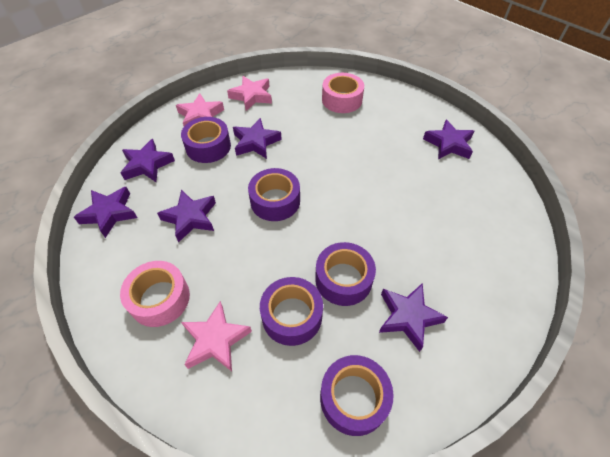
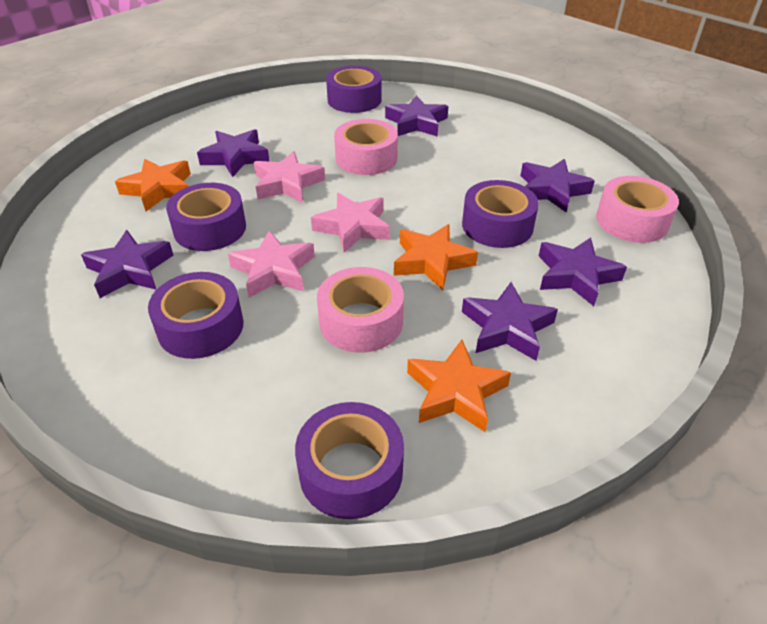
orange star: 0 -> 3
pink tape: 2 -> 3

